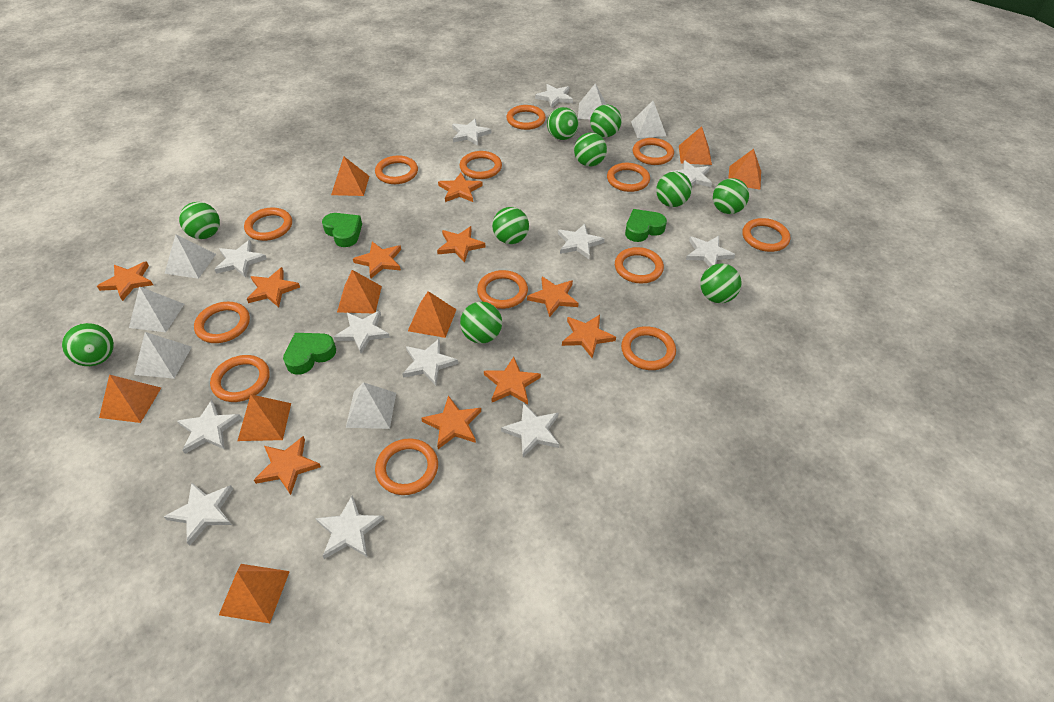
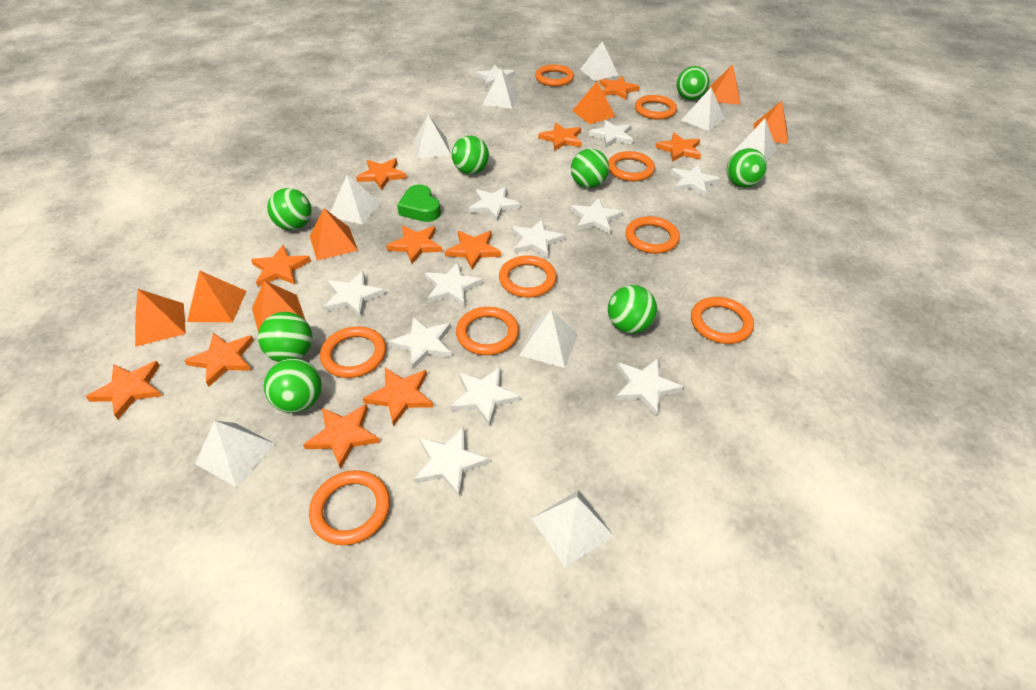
green ball: 10 -> 8
green heart: 3 -> 1
orange pyramid: 8 -> 7
orange ring: 13 -> 9
orange star: 10 -> 11
white pyramid: 6 -> 9

